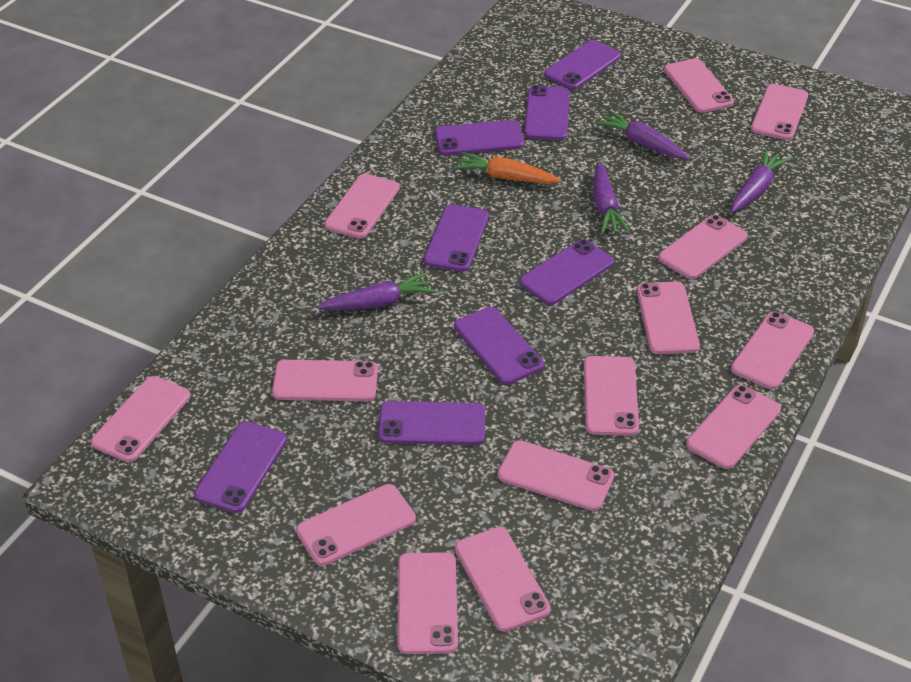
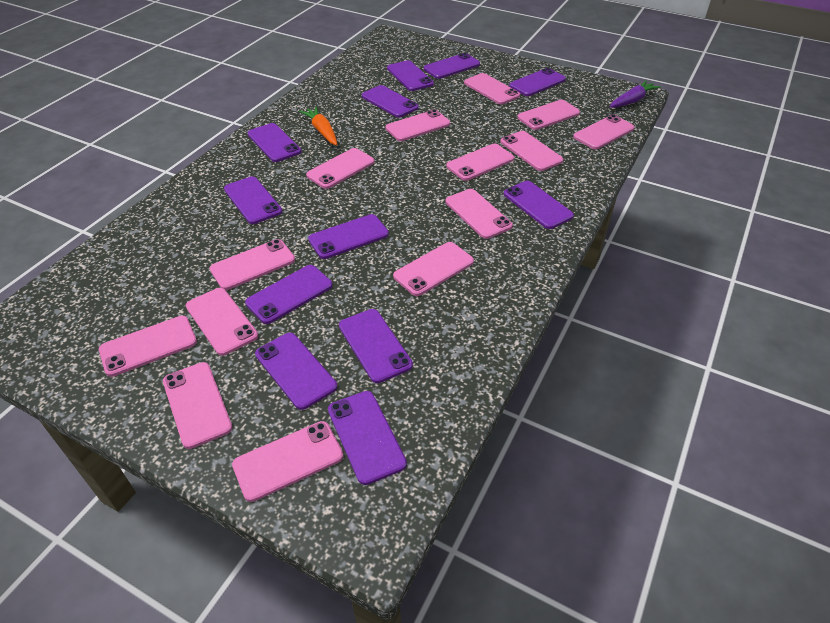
purple carrot: 4 -> 1
purple phone: 8 -> 12

